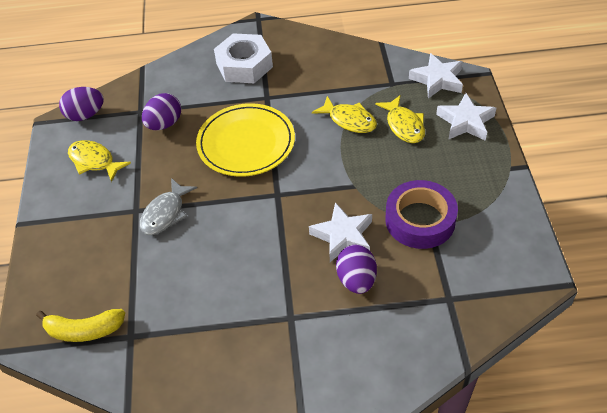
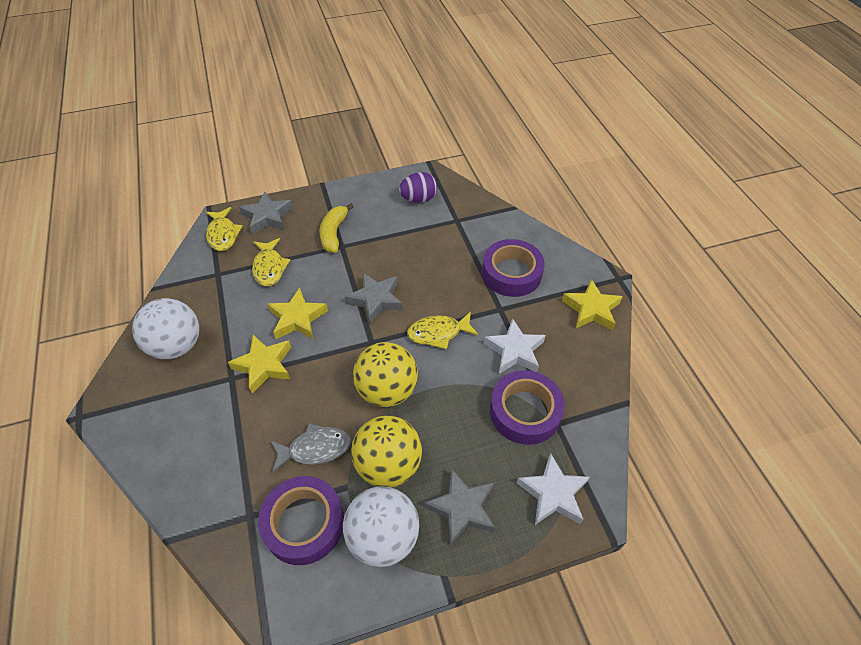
grey star: 0 -> 3
purple egg: 3 -> 1
purple tape: 1 -> 3
white ball: 0 -> 2
white nut: 1 -> 0
white star: 3 -> 2
yellow ball: 0 -> 2
yellow plate: 1 -> 0
yellow star: 0 -> 3

